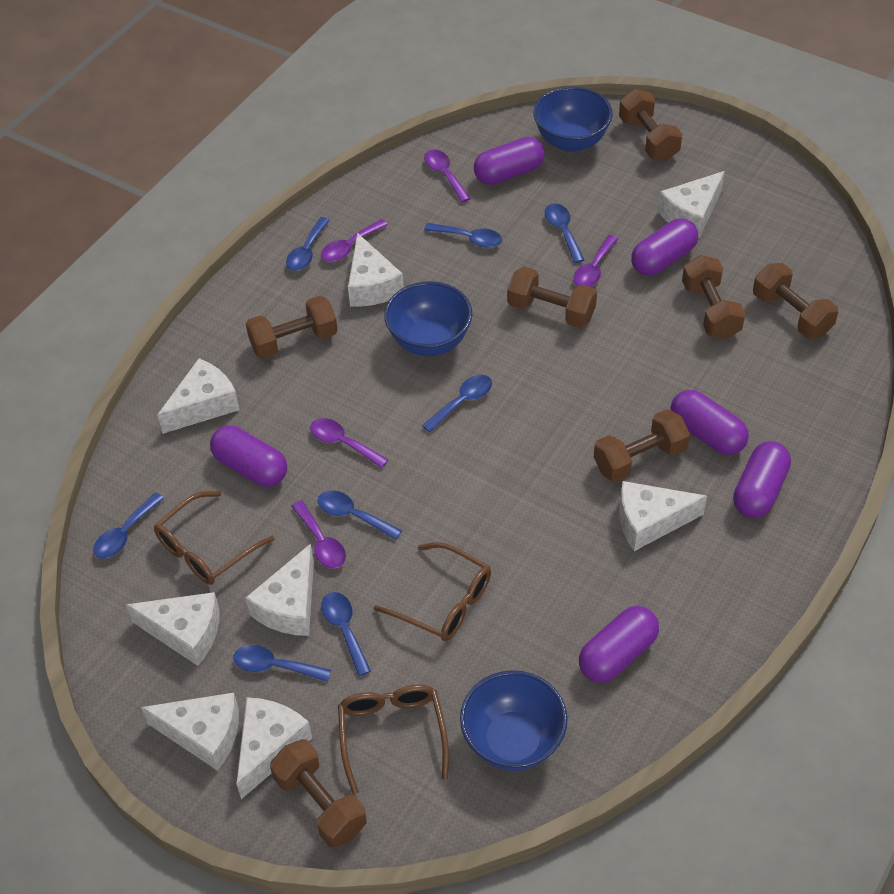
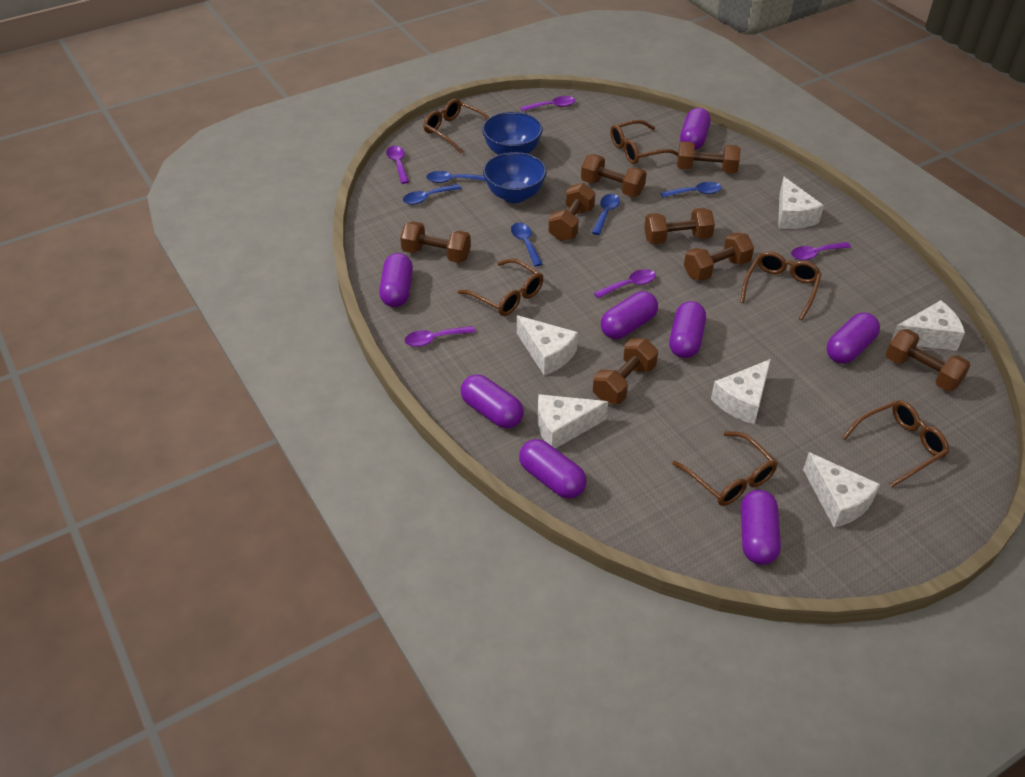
blue bowl: 3 -> 2
blue spoon: 8 -> 5
brown dumbbell: 7 -> 8
brown glasses: 3 -> 6
purple capsule: 6 -> 8
white cheese: 8 -> 6

